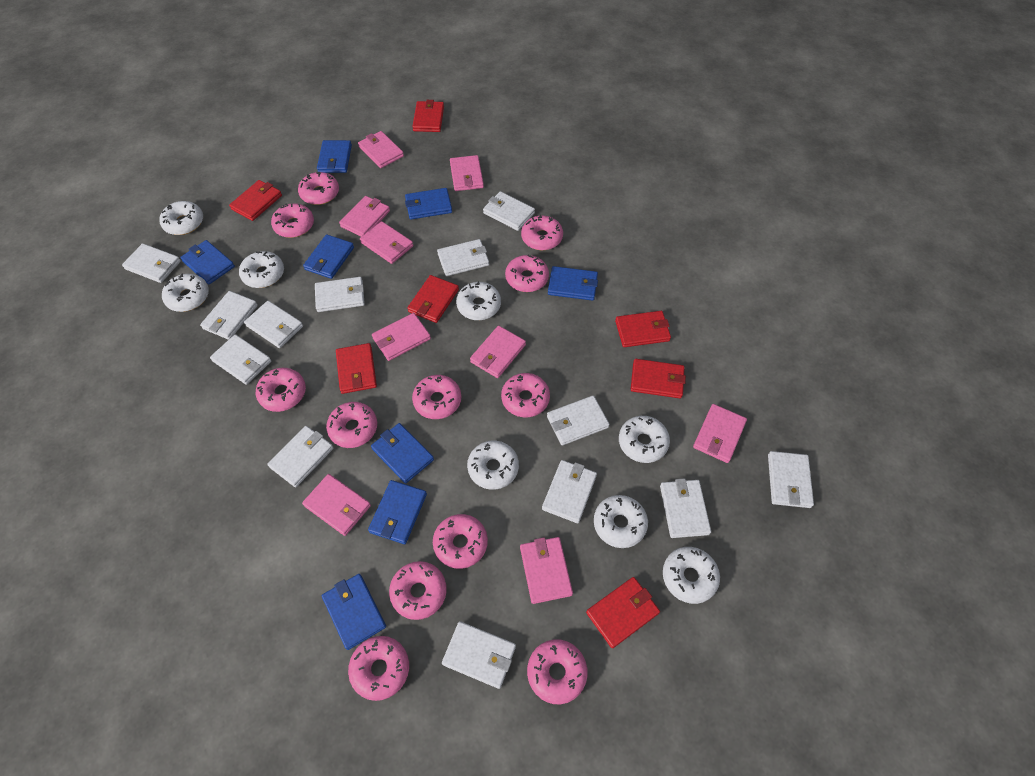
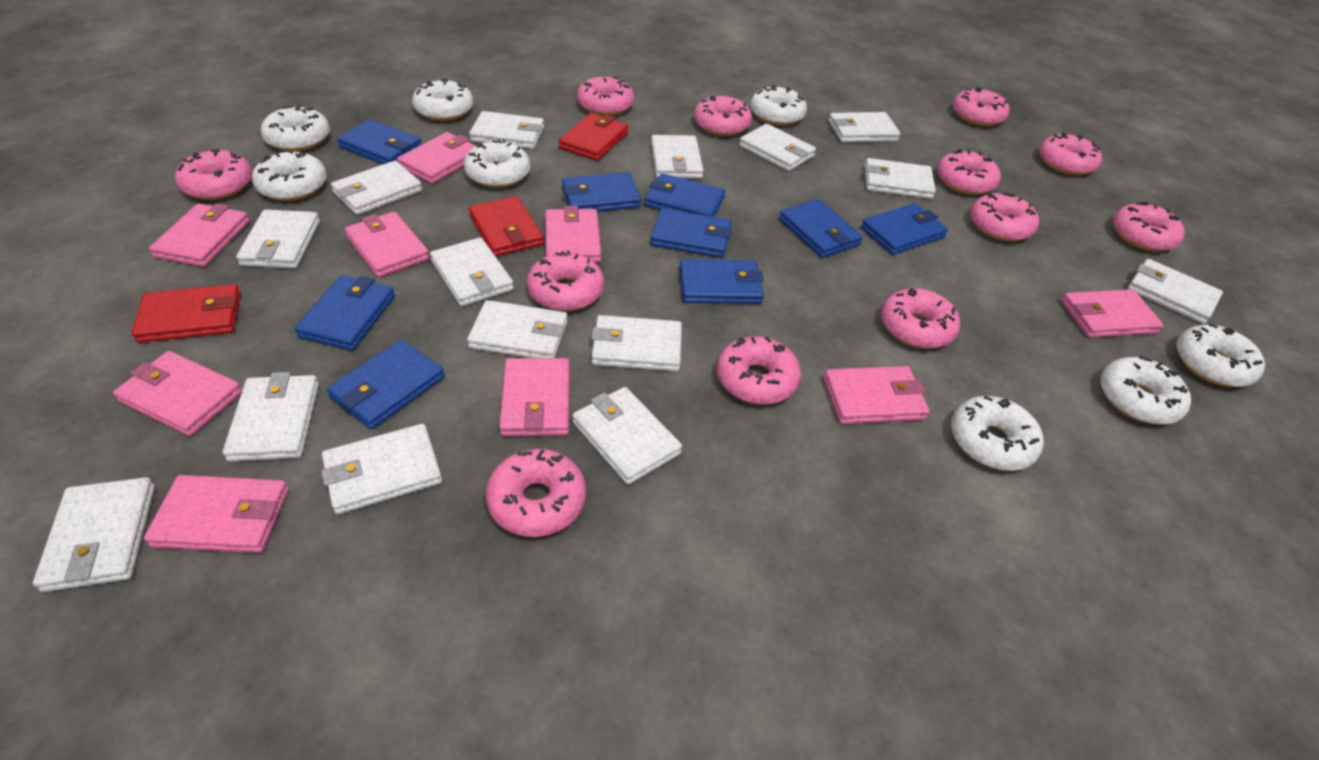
blue wallet: 8 -> 9
red wallet: 7 -> 3
white wallet: 13 -> 15

